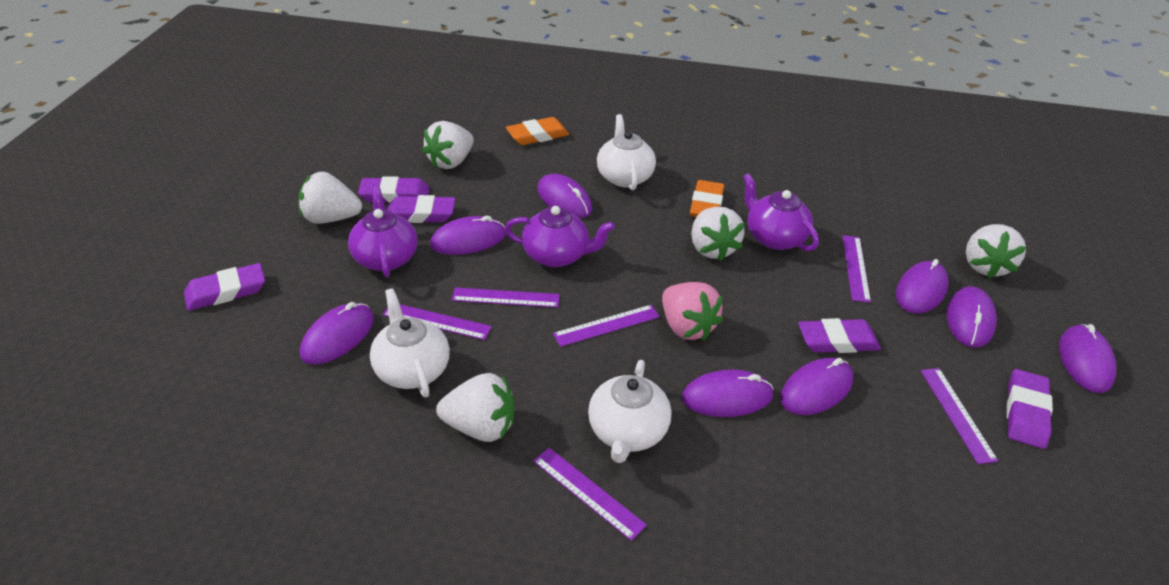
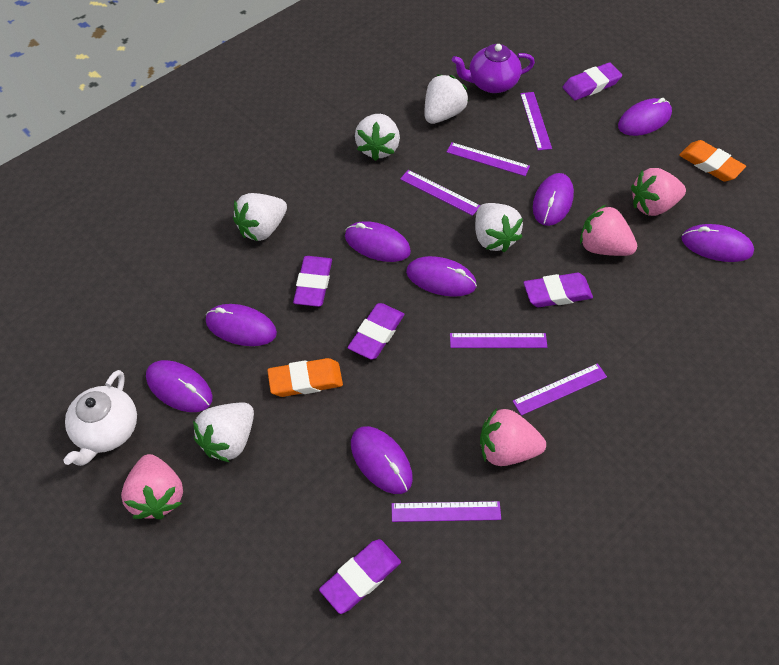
pink strawberry: 1 -> 4
purple teapot: 3 -> 1
white teapot: 3 -> 1

